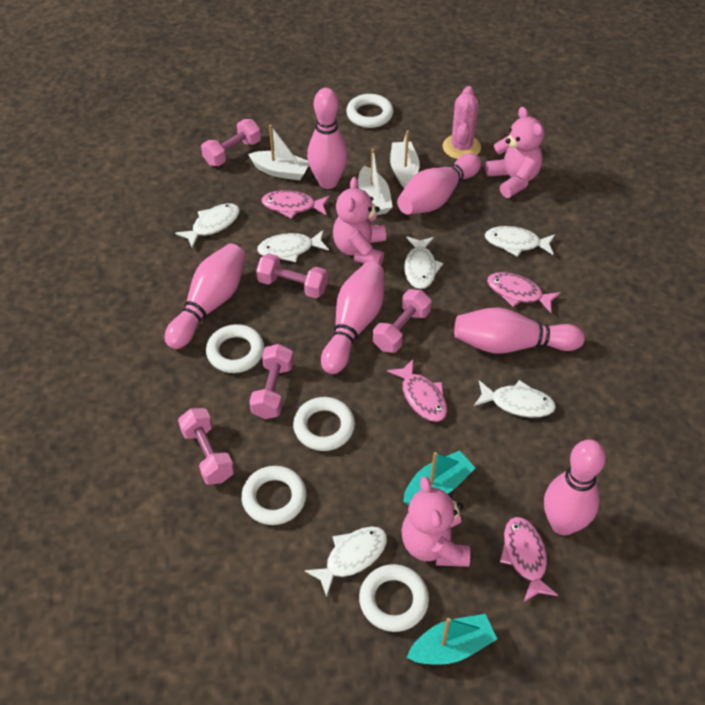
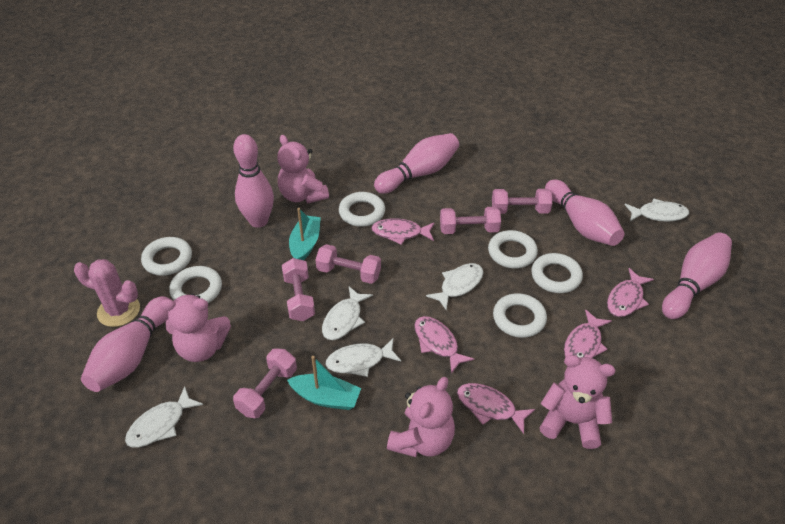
pink bowling pin: 6 -> 5
pink fish: 4 -> 5
pink teddy bear: 3 -> 4
white boat: 3 -> 0
white fish: 6 -> 5
white ring: 5 -> 6

